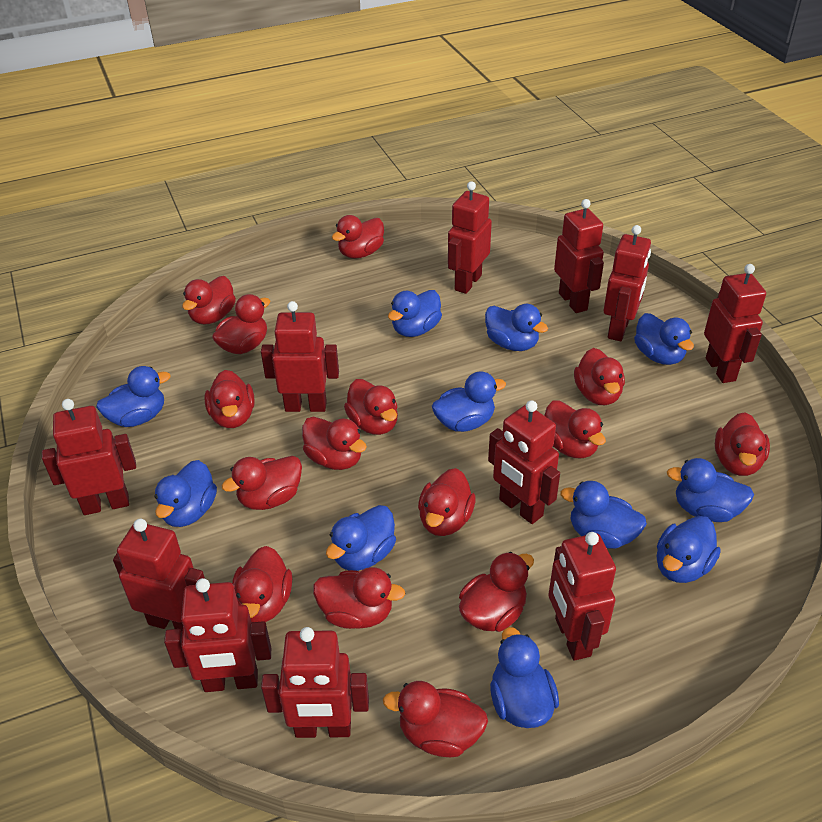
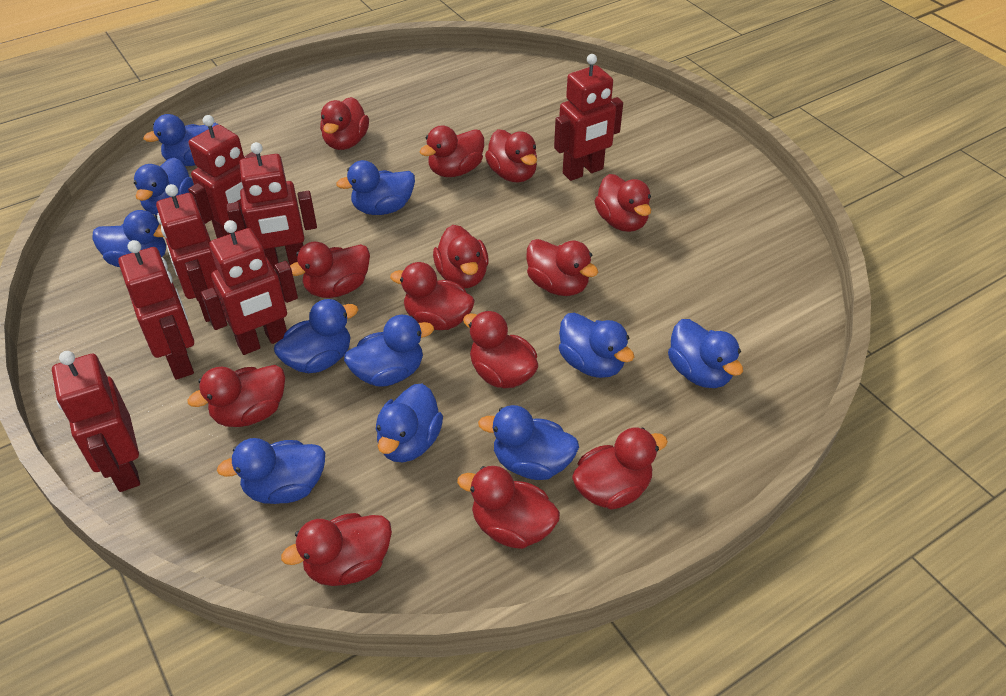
red duck: 15 -> 13
red robot: 11 -> 7

